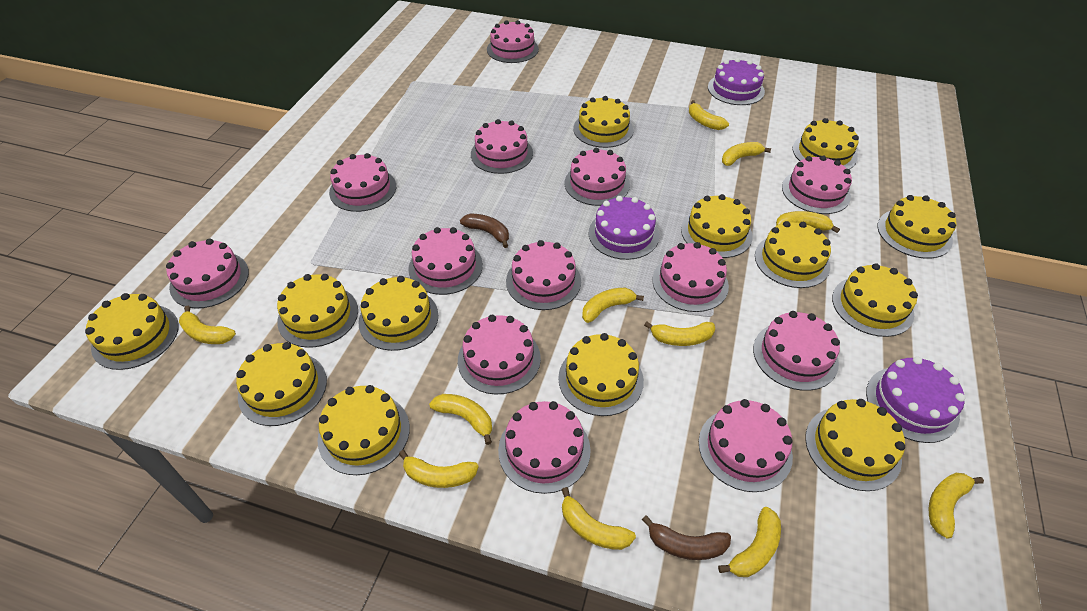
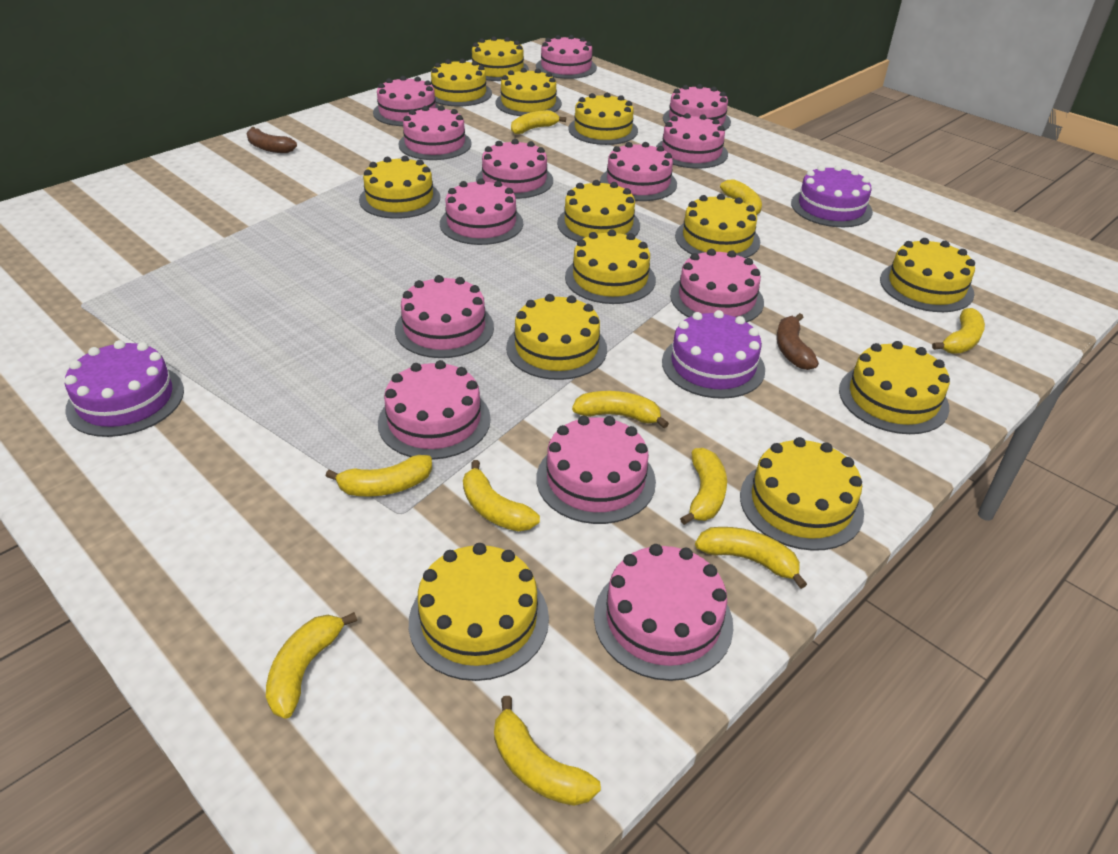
yellow banana: 11 -> 10

